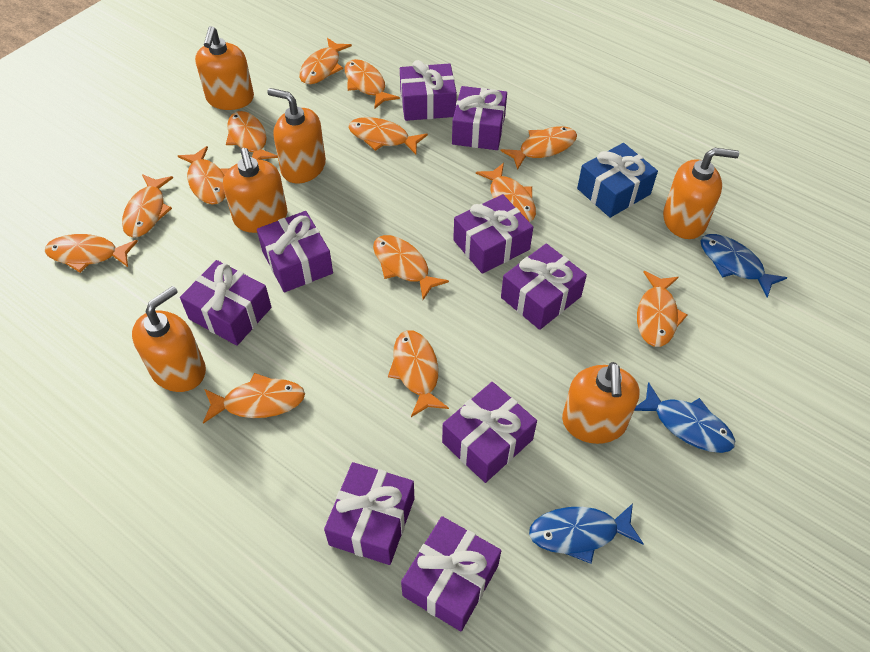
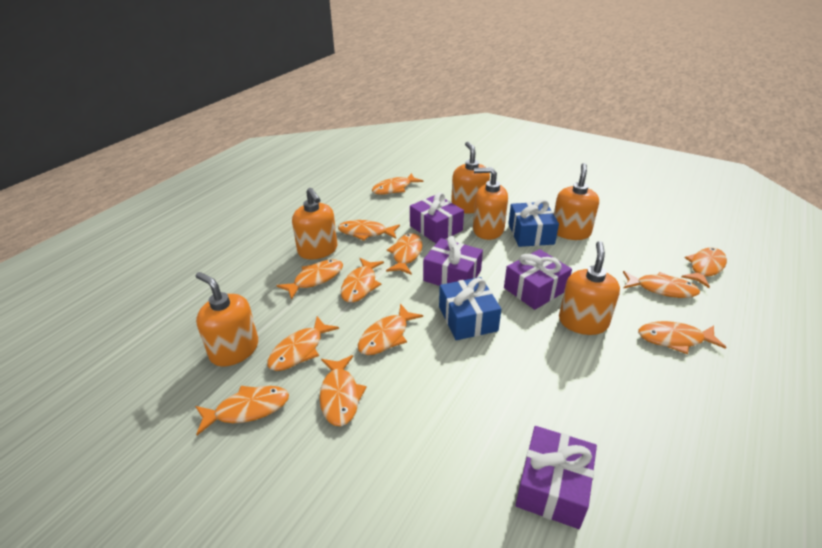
blue fish: 3 -> 0
blue gift: 1 -> 2
orange fish: 13 -> 12
purple gift: 9 -> 4

